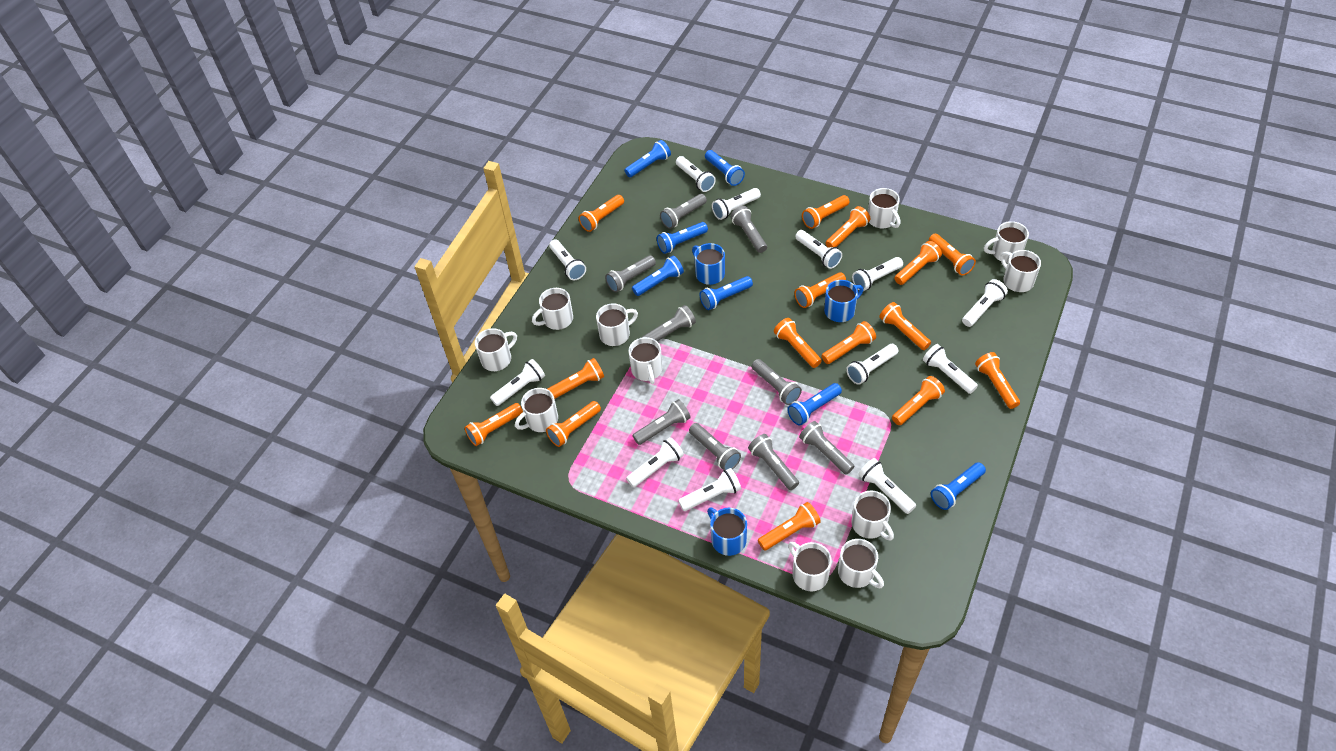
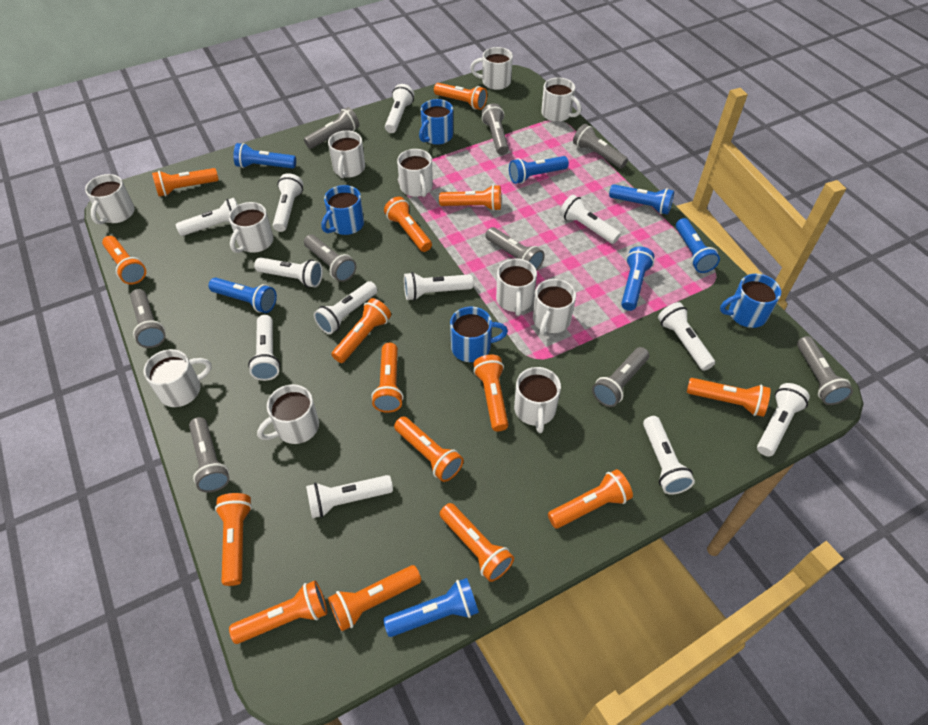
blue mug: 3 -> 4

